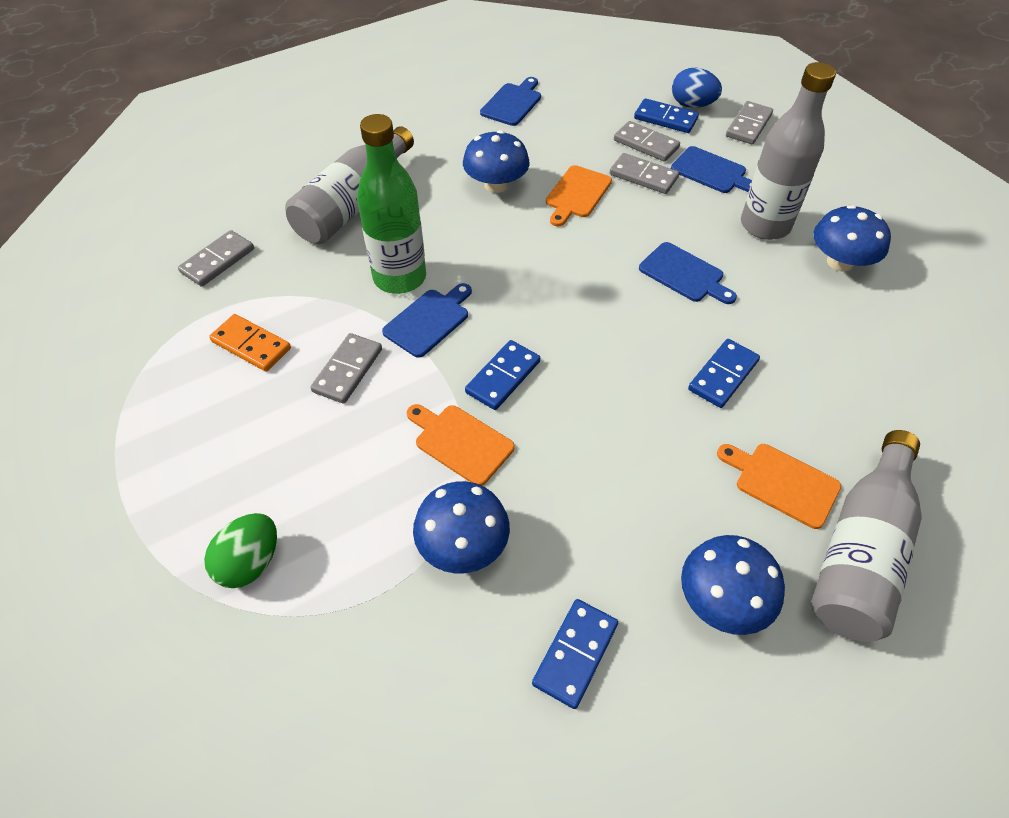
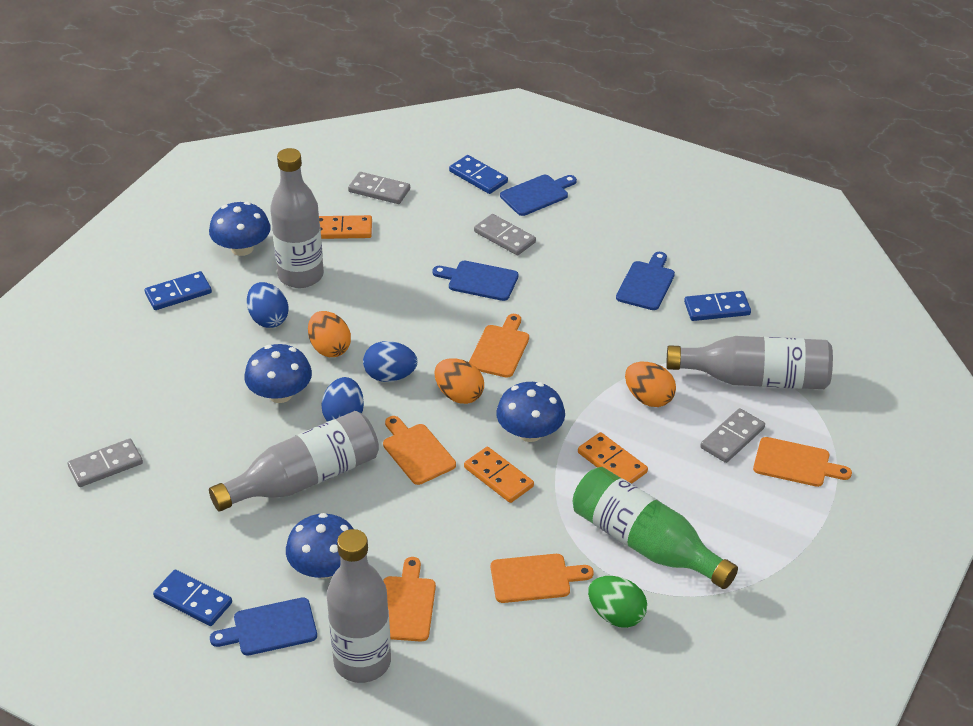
blue egg: 1 -> 3
grey bottle: 3 -> 4
grey domino: 5 -> 4
orange cutting board: 3 -> 5
orange domino: 1 -> 3
orange egg: 0 -> 3

